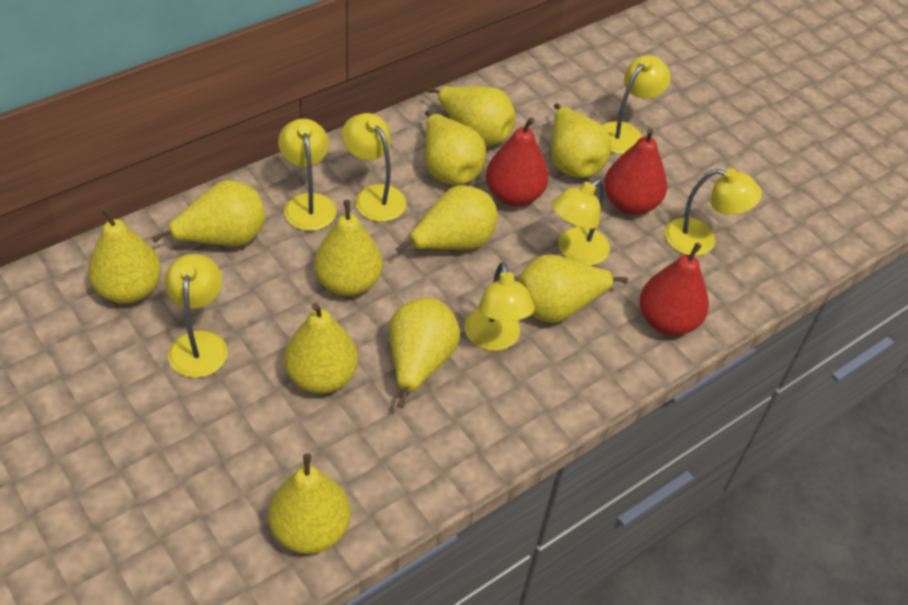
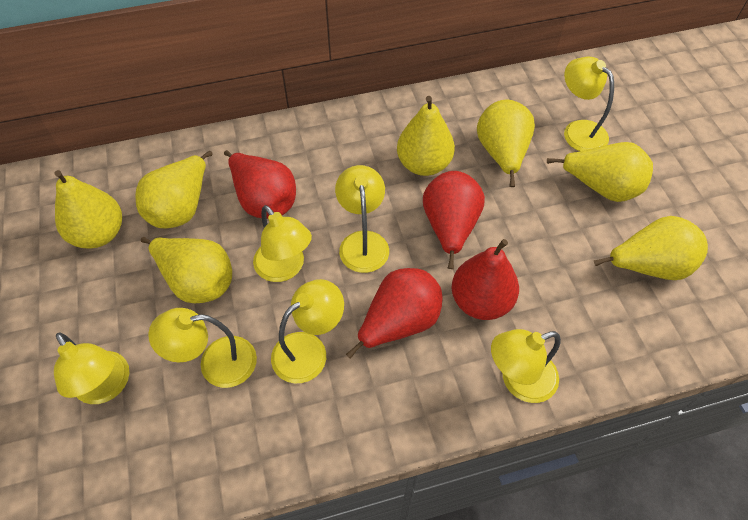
red pear: 3 -> 4
yellow pear: 11 -> 7

